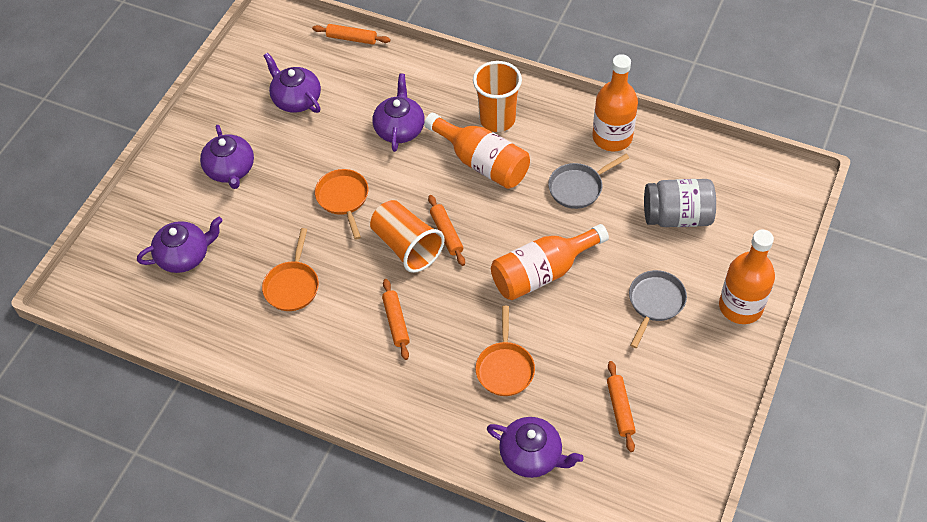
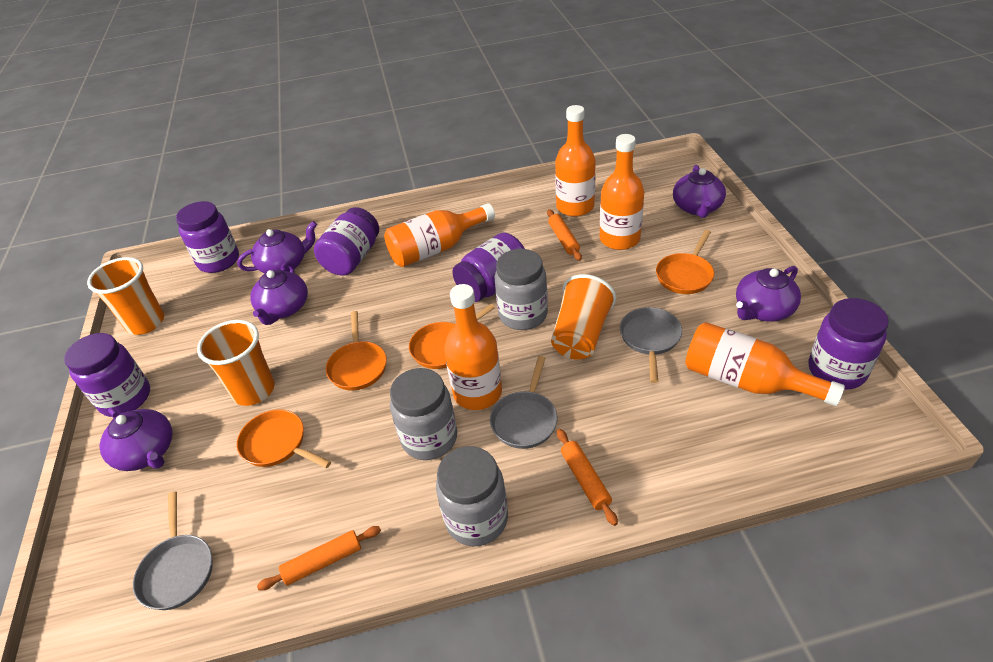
grey jar: 1 -> 3
grey pan: 2 -> 3
orange bottle: 4 -> 5
orange cup: 2 -> 3
orange pan: 3 -> 4
orange rolling pin: 4 -> 3
purple jar: 0 -> 5

